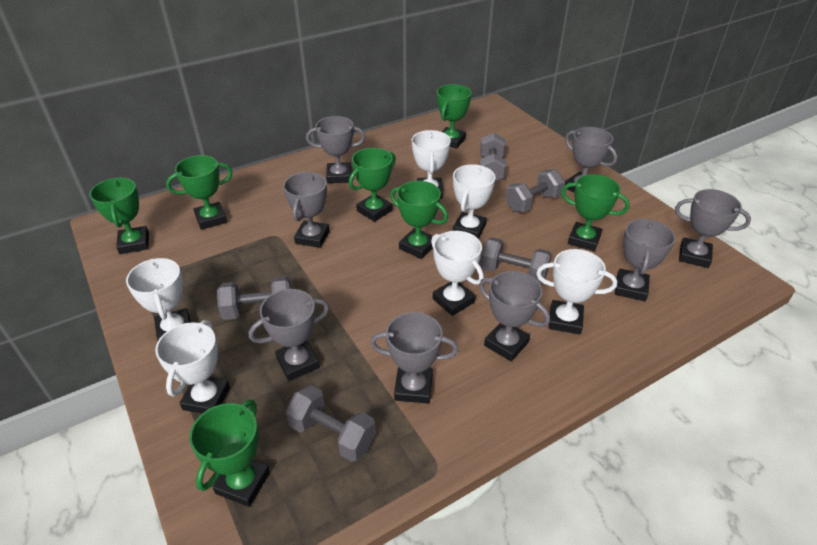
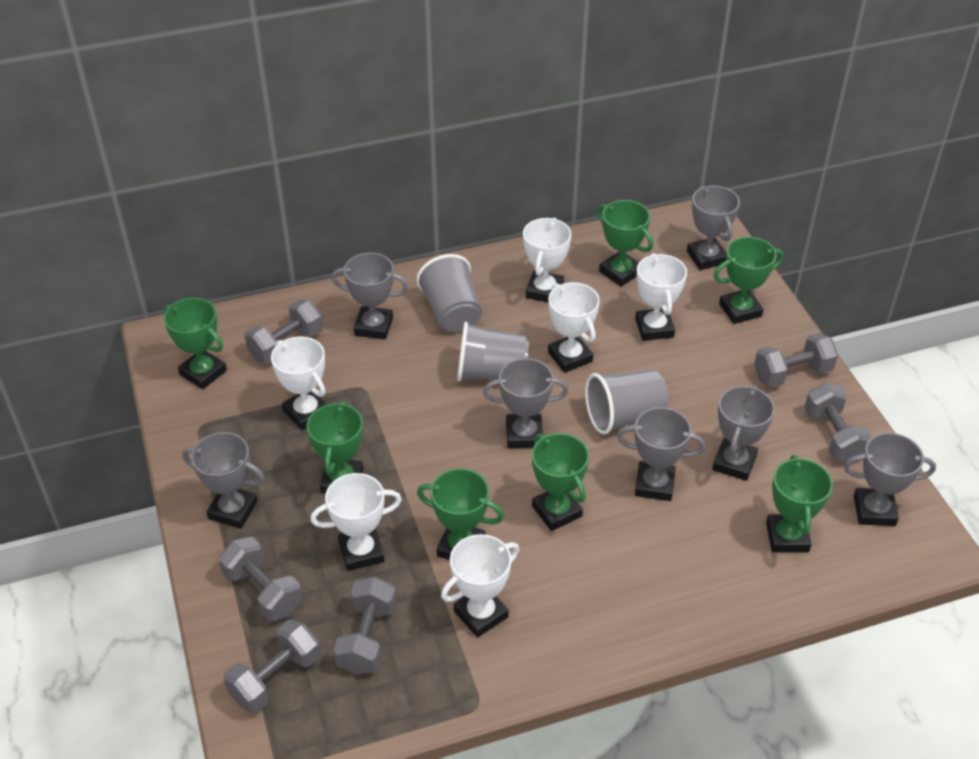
grey cup: 0 -> 3
grey dumbbell: 5 -> 6
grey trophy: 8 -> 7

